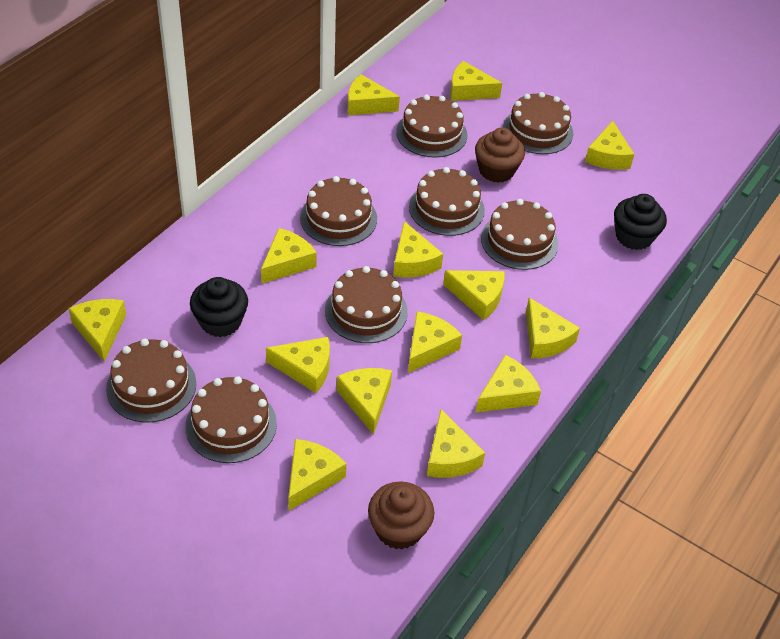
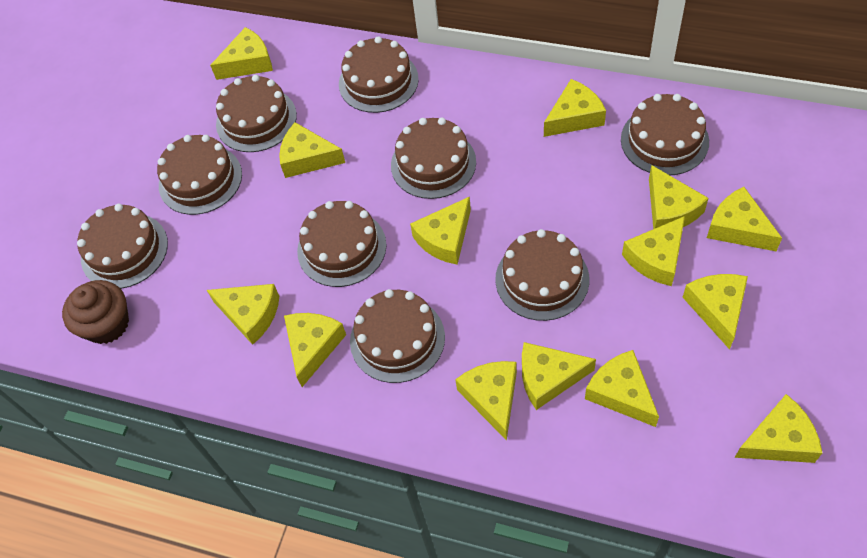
black cupcake: 2 -> 0
brown cake: 8 -> 9
brown cupcake: 2 -> 1

